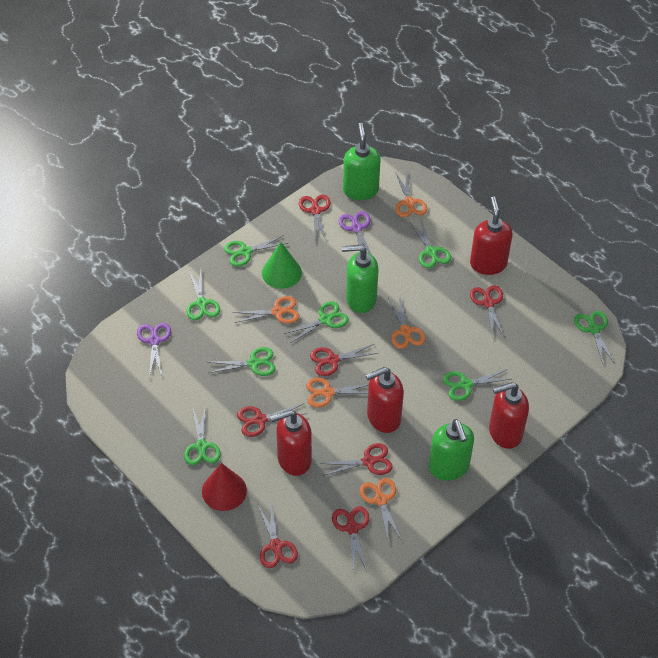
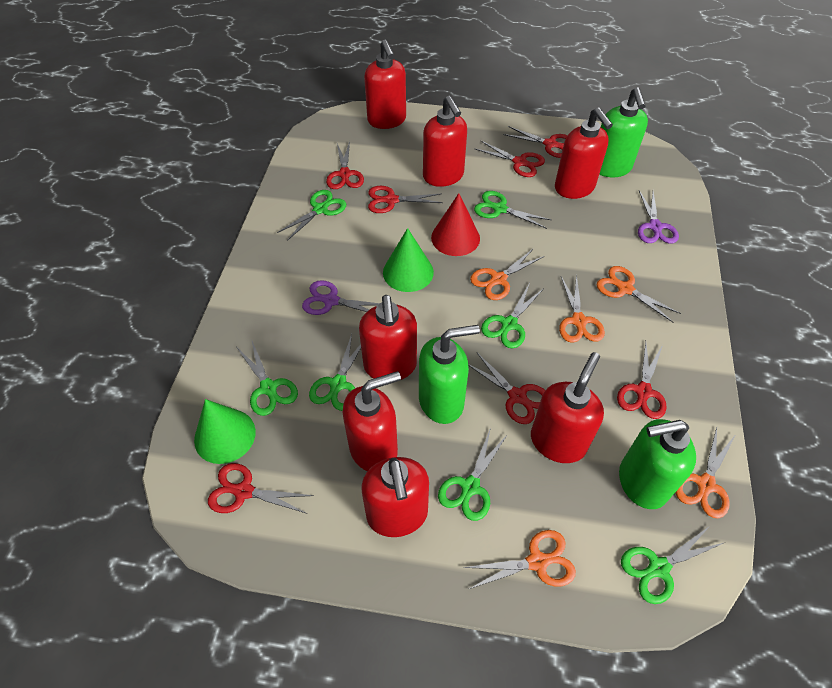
green cone: 1 -> 2
green scissors: 8 -> 7
red soap dispenser: 4 -> 7

